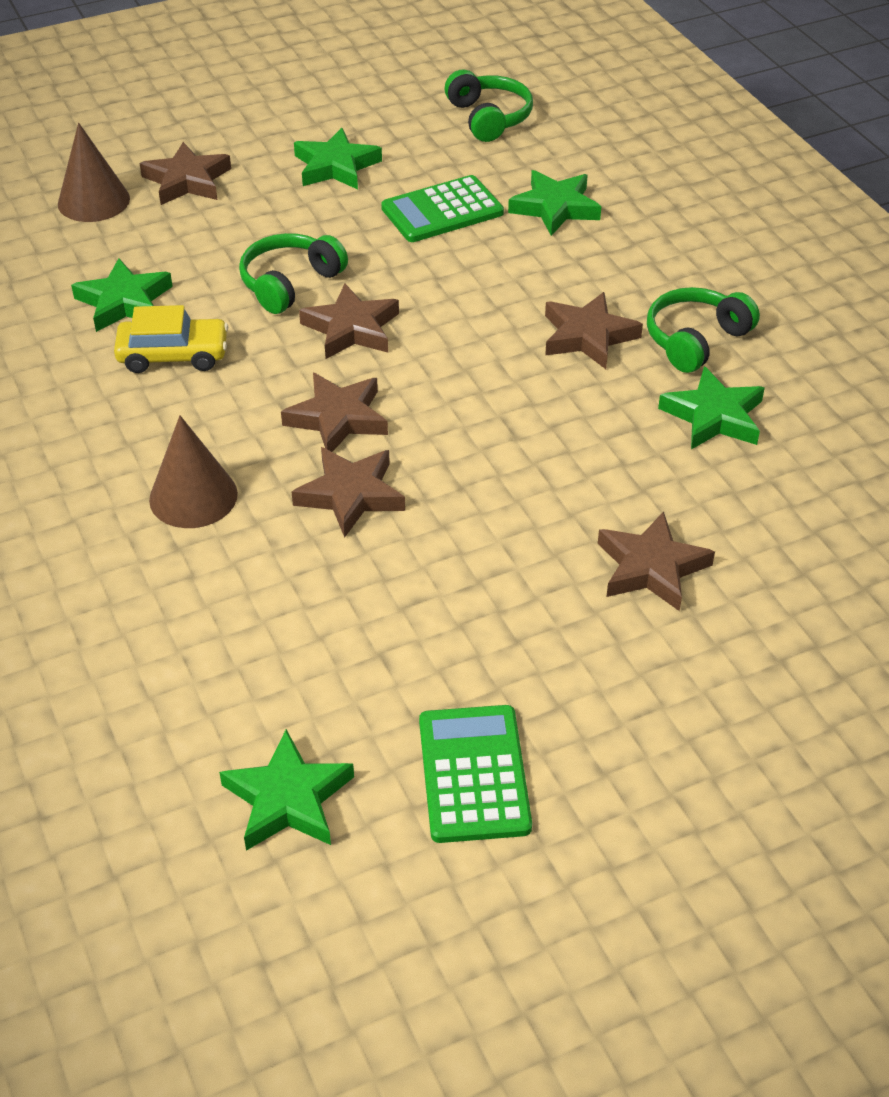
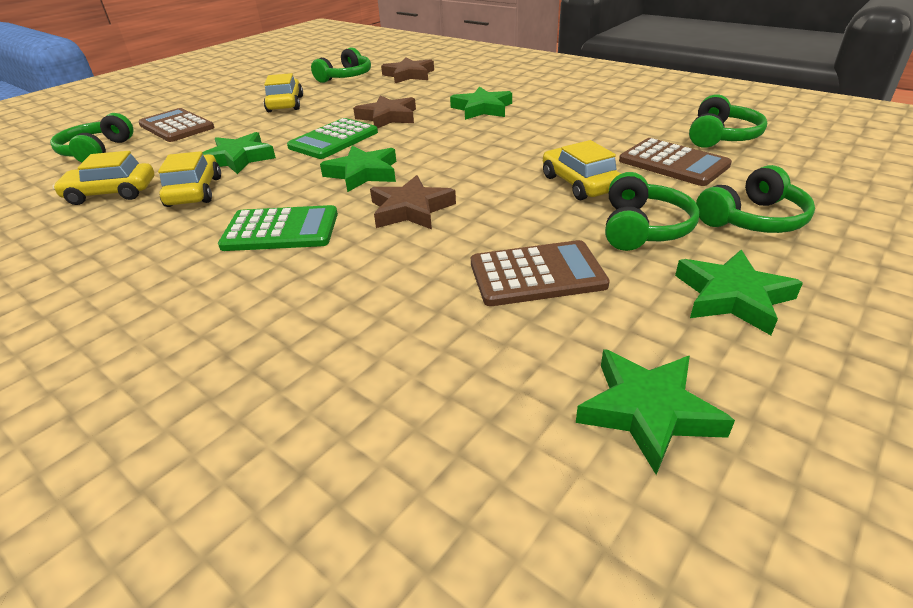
brown calculator: 0 -> 3
brown cone: 2 -> 0
brown star: 6 -> 3
green headphones: 3 -> 5
yellow car: 1 -> 4

